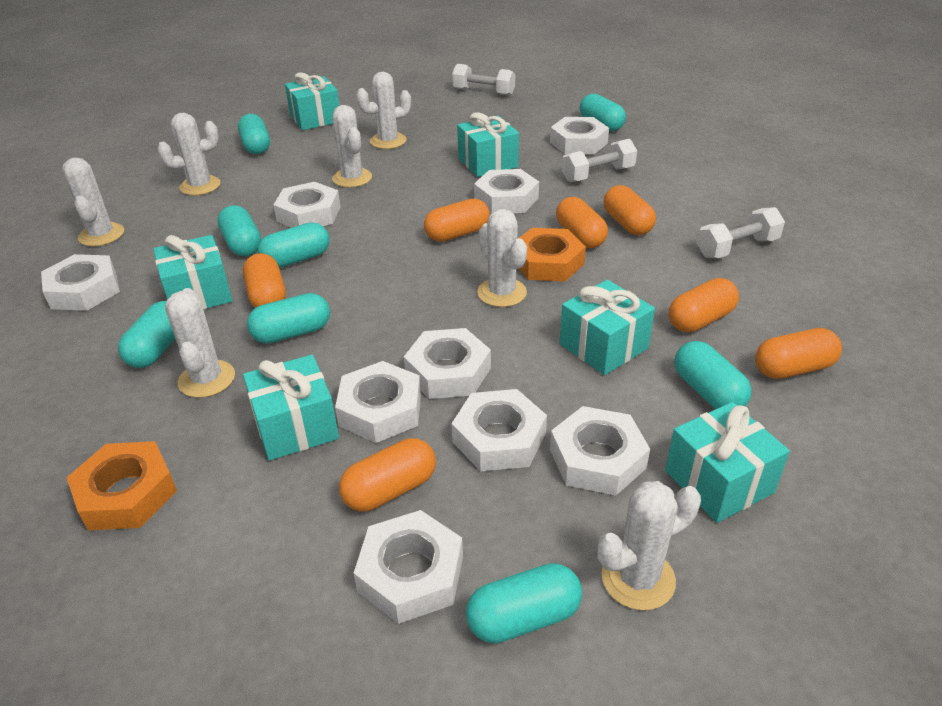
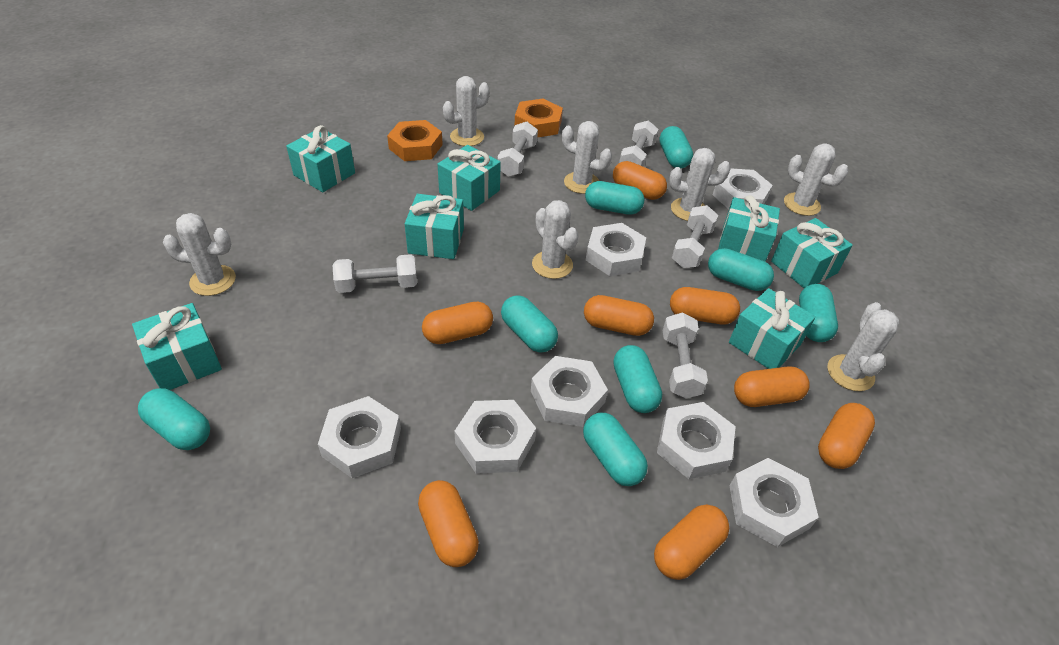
orange capsule: 7 -> 8
turquoise gift: 6 -> 7
white dumbbell: 3 -> 5
white nut: 9 -> 7

